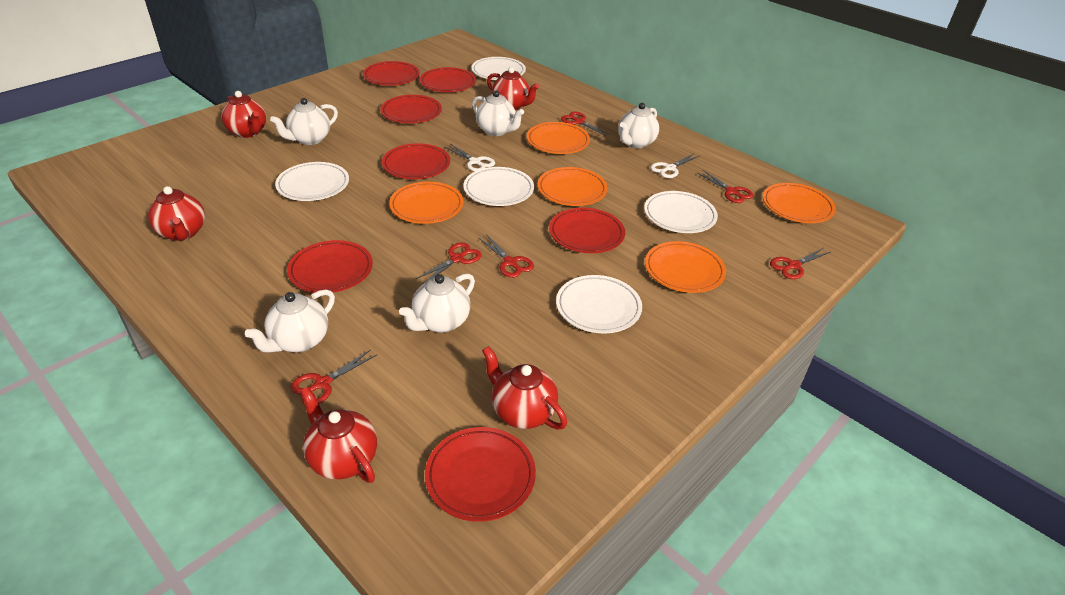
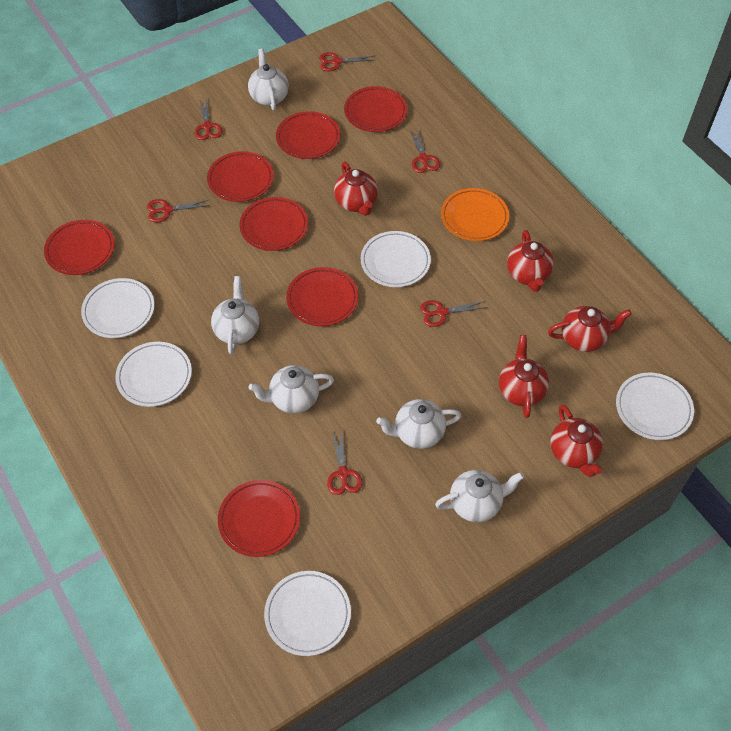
orange plate: 5 -> 1
white scissors: 2 -> 0

